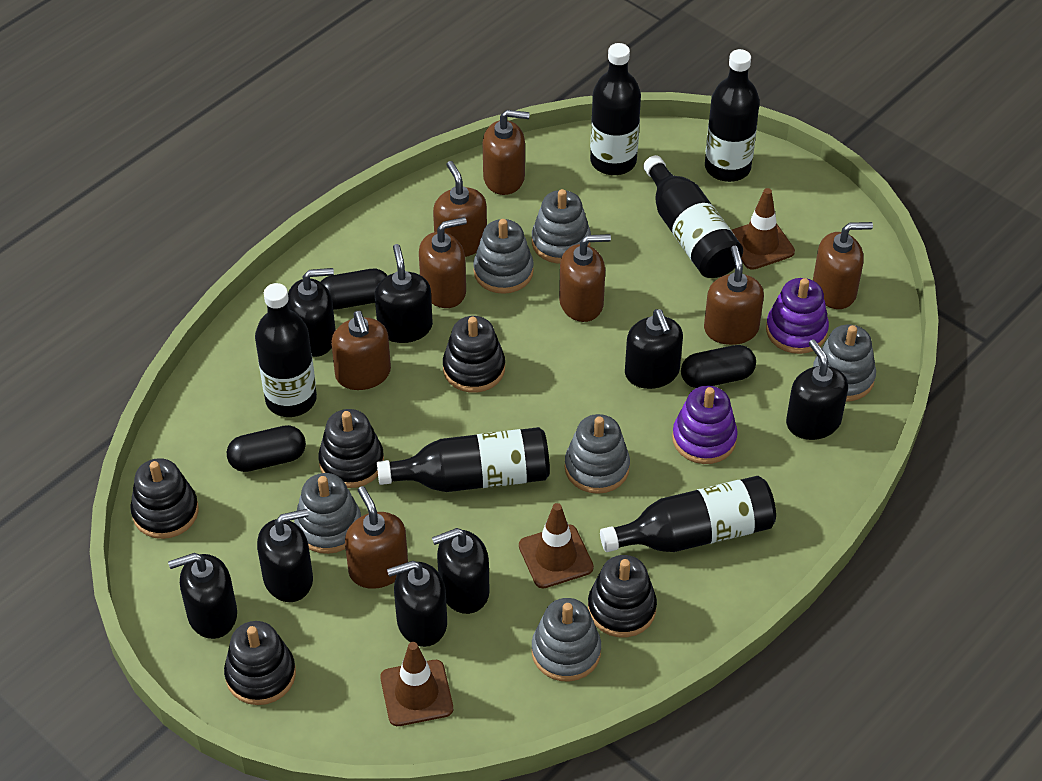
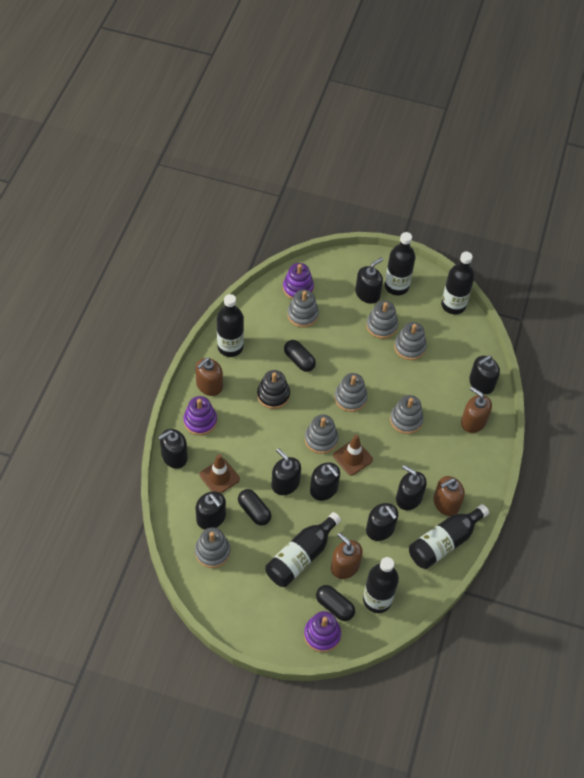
black stacking toy: 5 -> 1
brown soap dispenser: 8 -> 4
brown traffic cone: 3 -> 2
grey stacking toy: 6 -> 7
purple stacking toy: 2 -> 3

